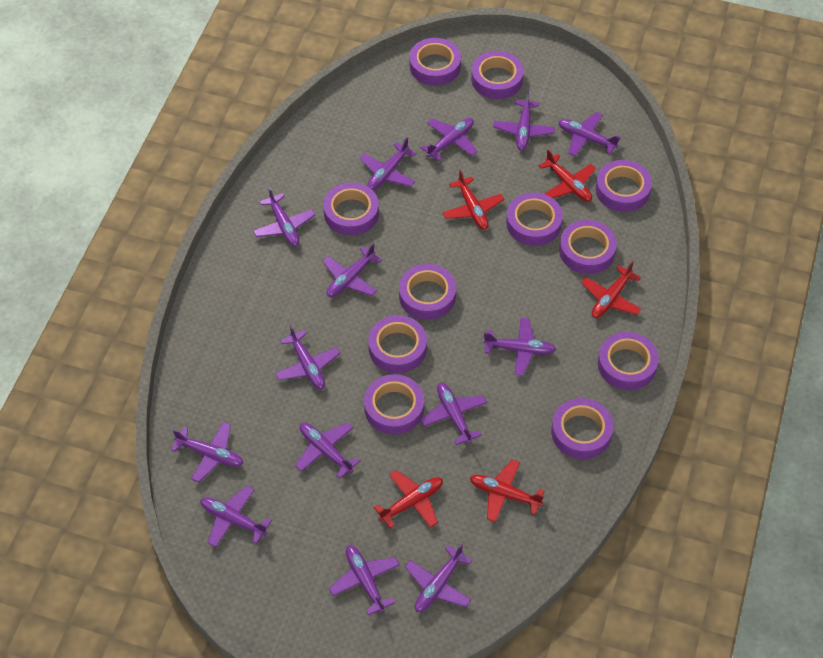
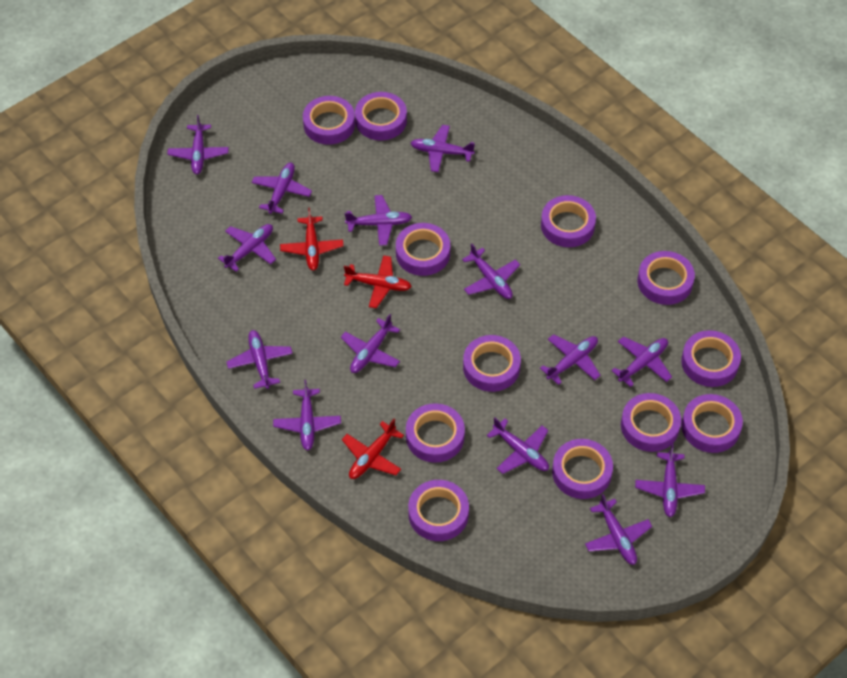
purple tape: 11 -> 12
red plane: 5 -> 3

